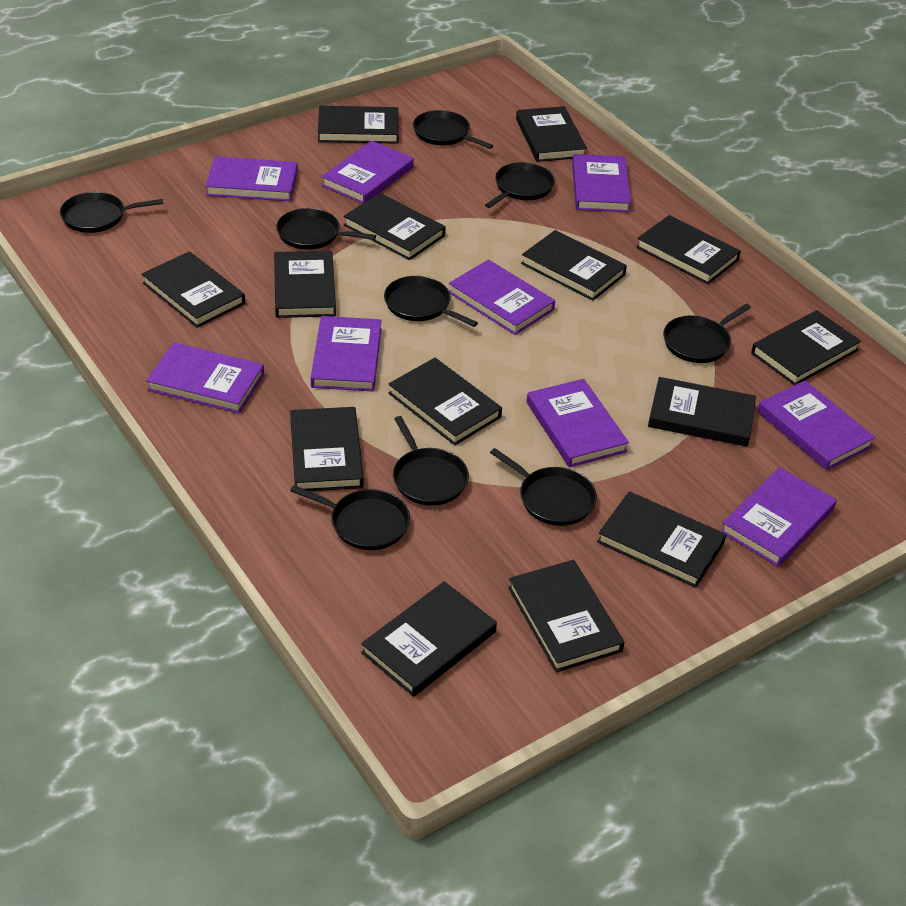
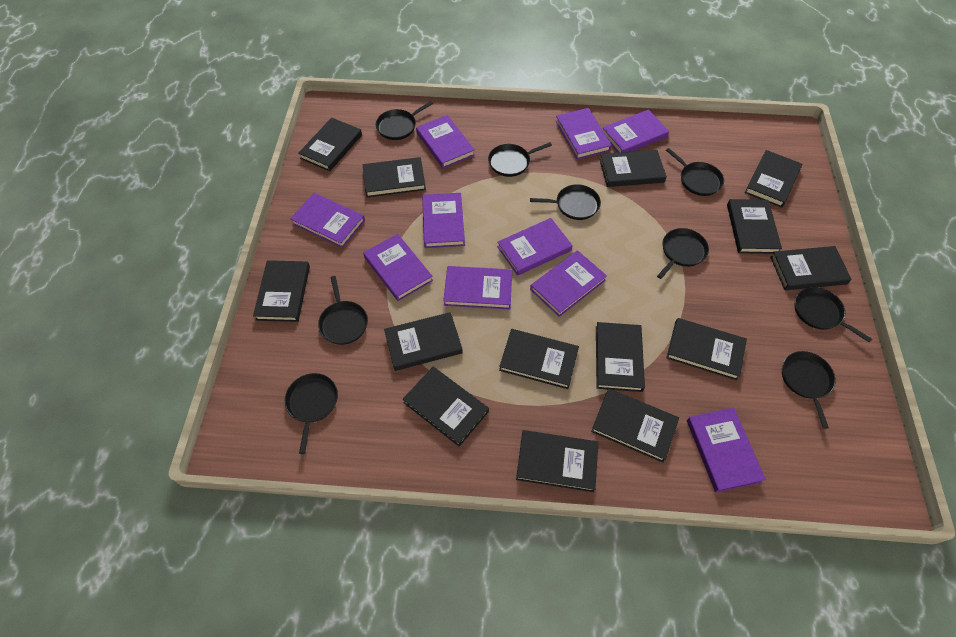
purple book: 9 -> 10

